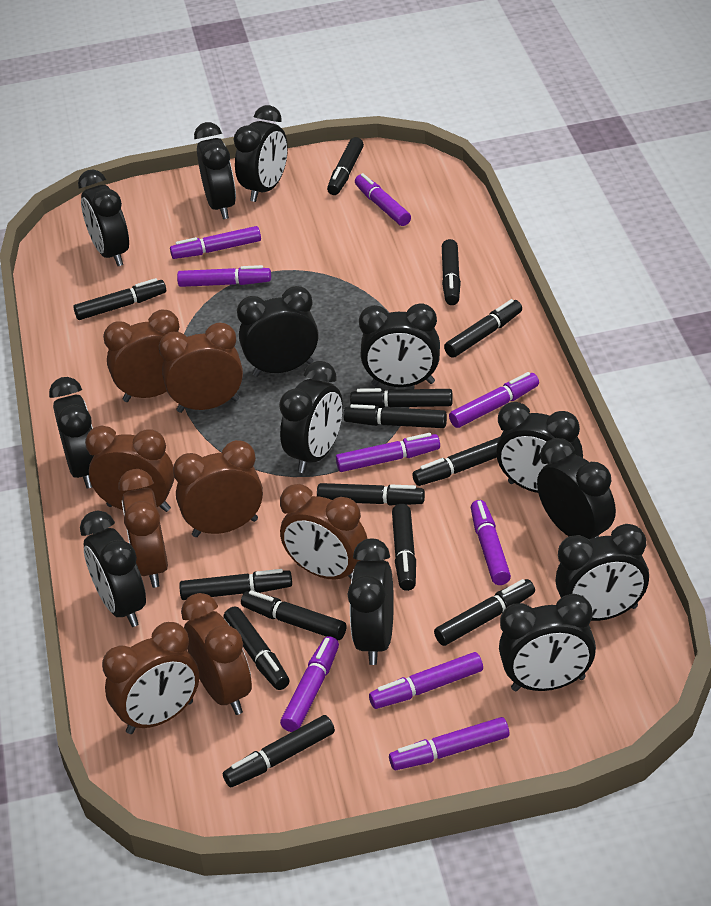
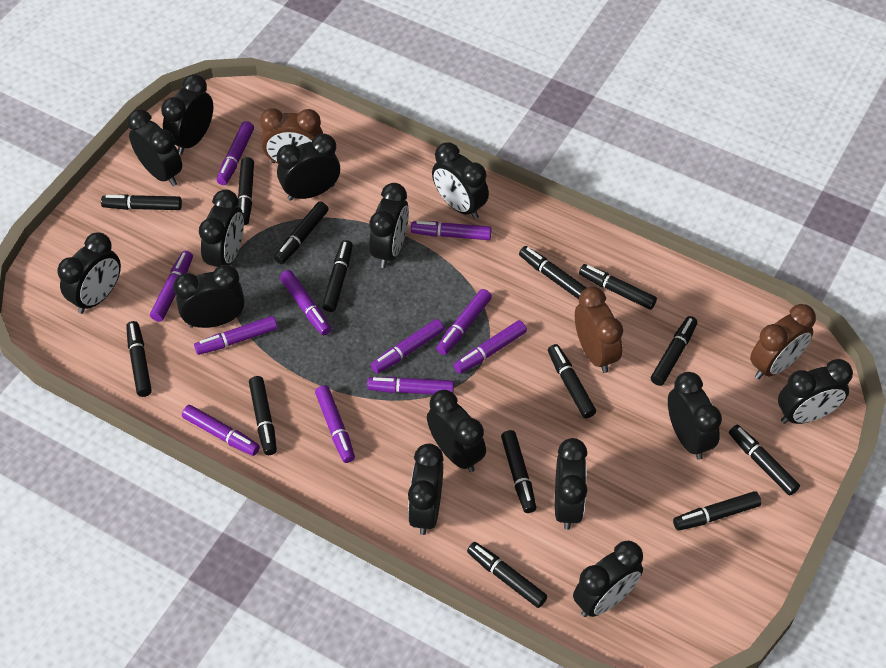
black clock: 13 -> 14
brown clock: 8 -> 3
purple marker: 9 -> 11

